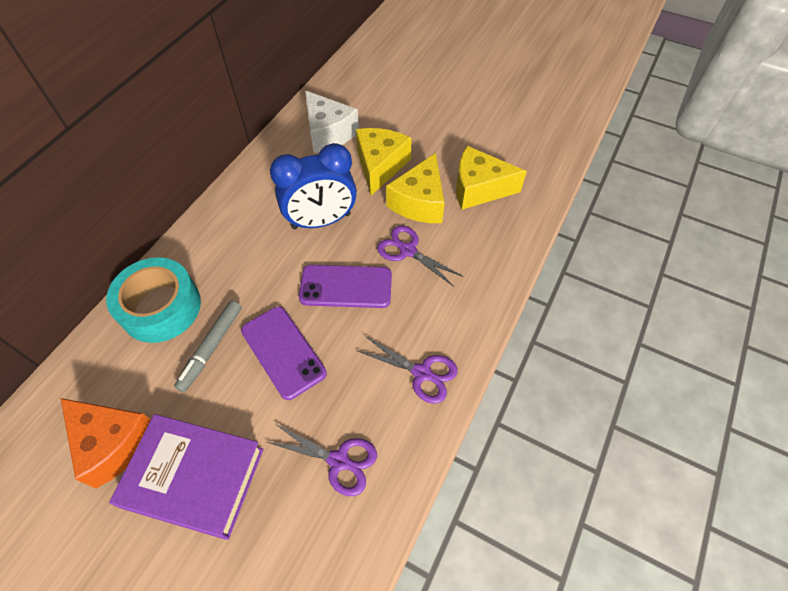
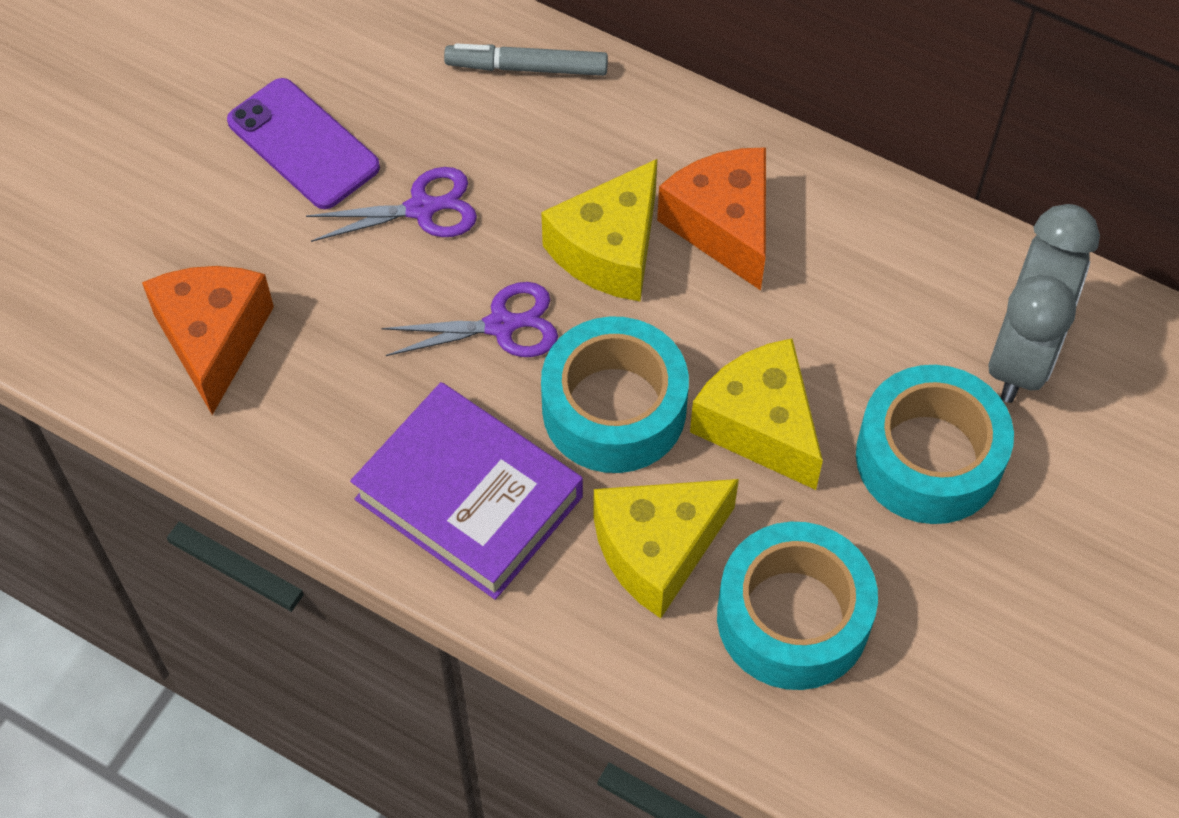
blue clock: 1 -> 0
grey clock: 0 -> 1
orange cheese: 1 -> 2
purple phone: 2 -> 1
purple scissors: 3 -> 2
turquoise tape: 1 -> 3
white cheese: 1 -> 0

